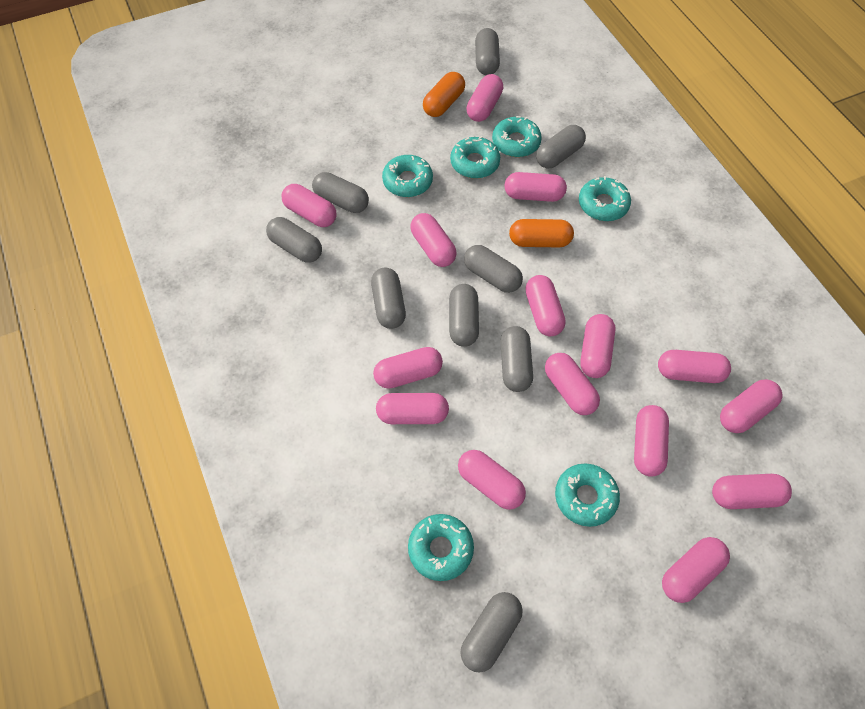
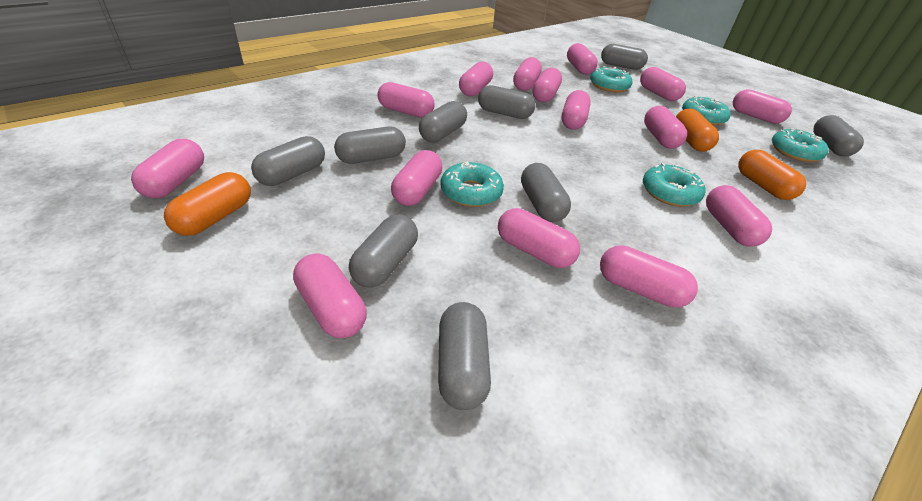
orange capsule: 2 -> 3
turquoise donut: 6 -> 5

